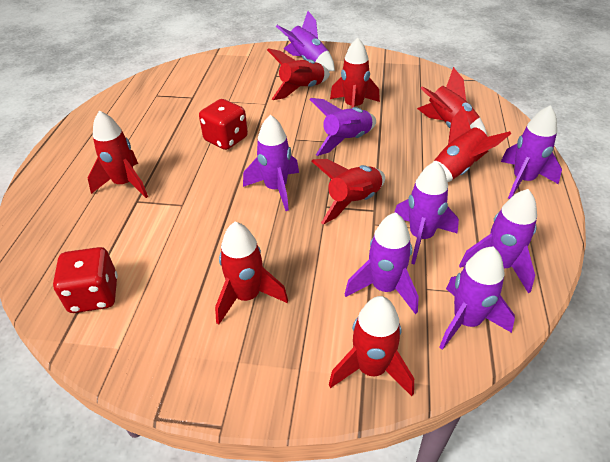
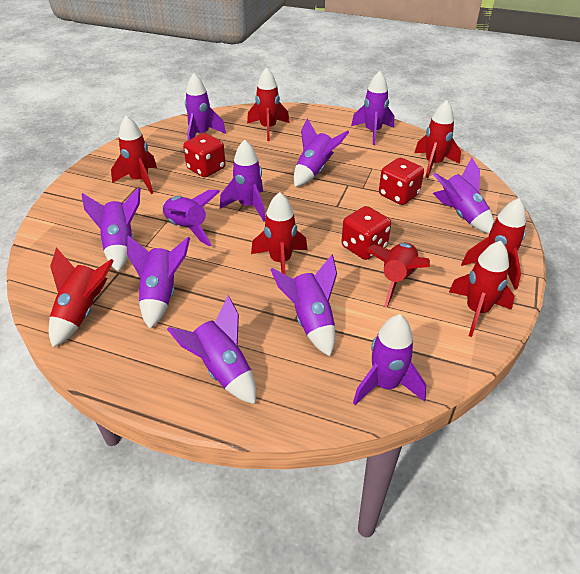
purple rocket: 8 -> 11
red dice: 2 -> 3

